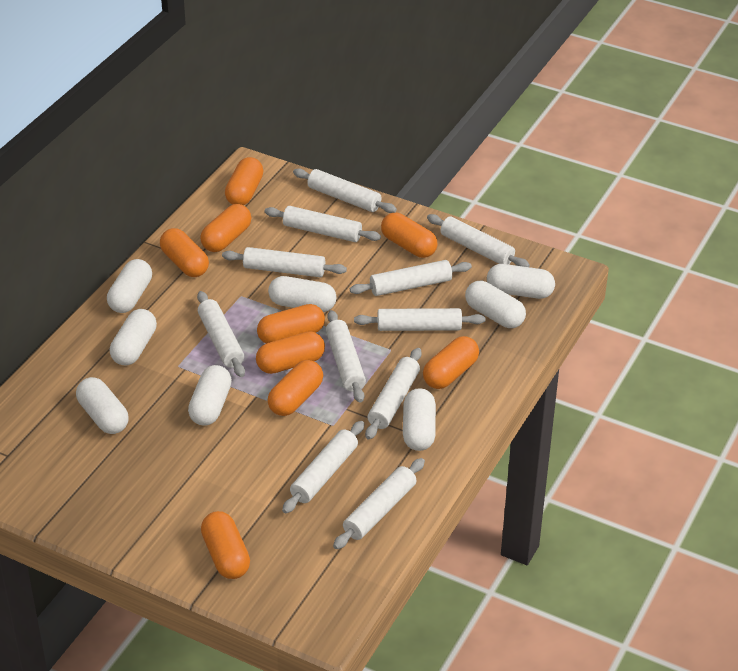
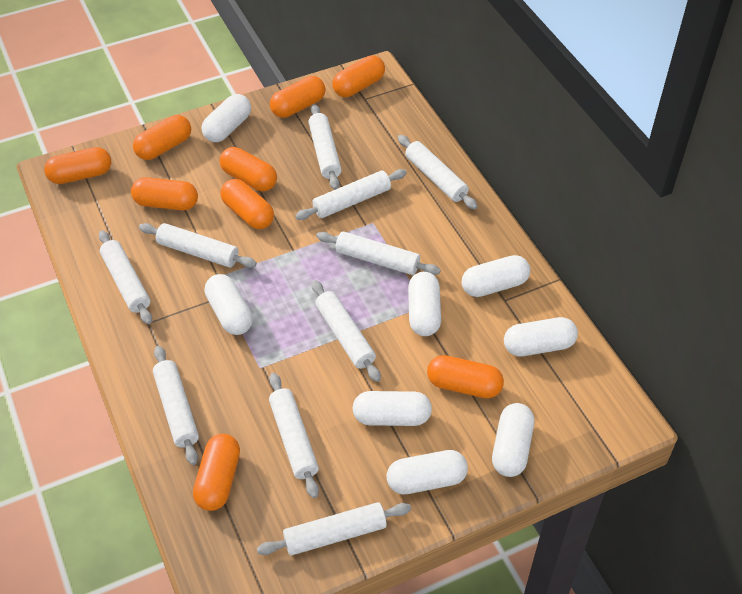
white rolling pin: 11 -> 10

